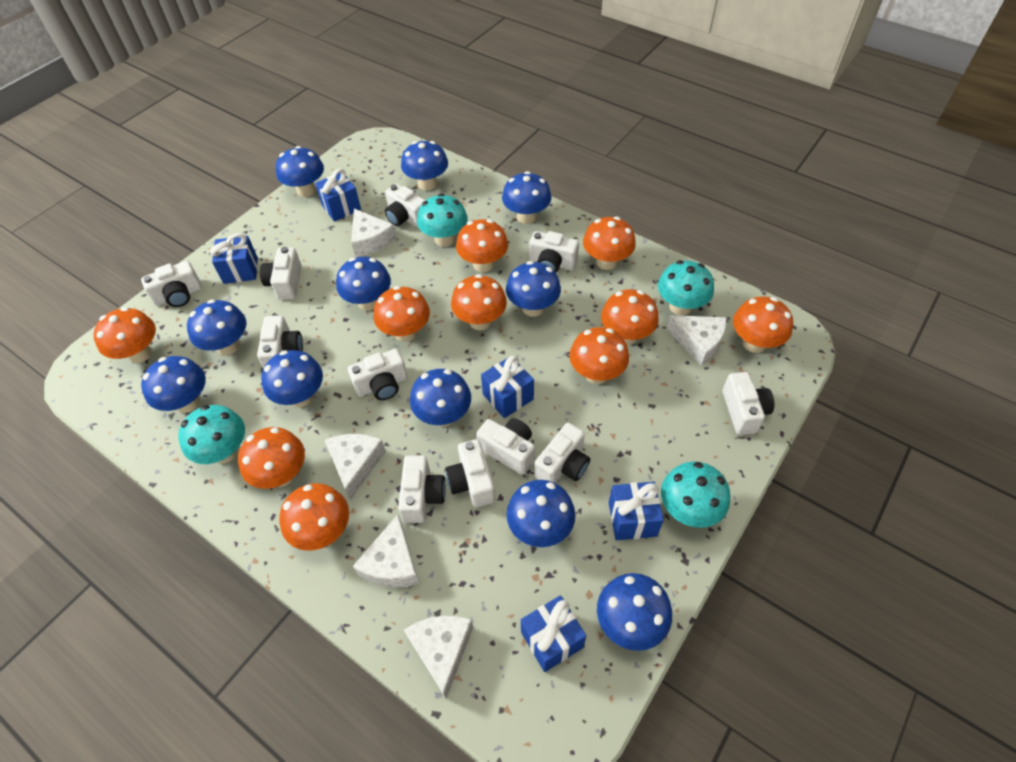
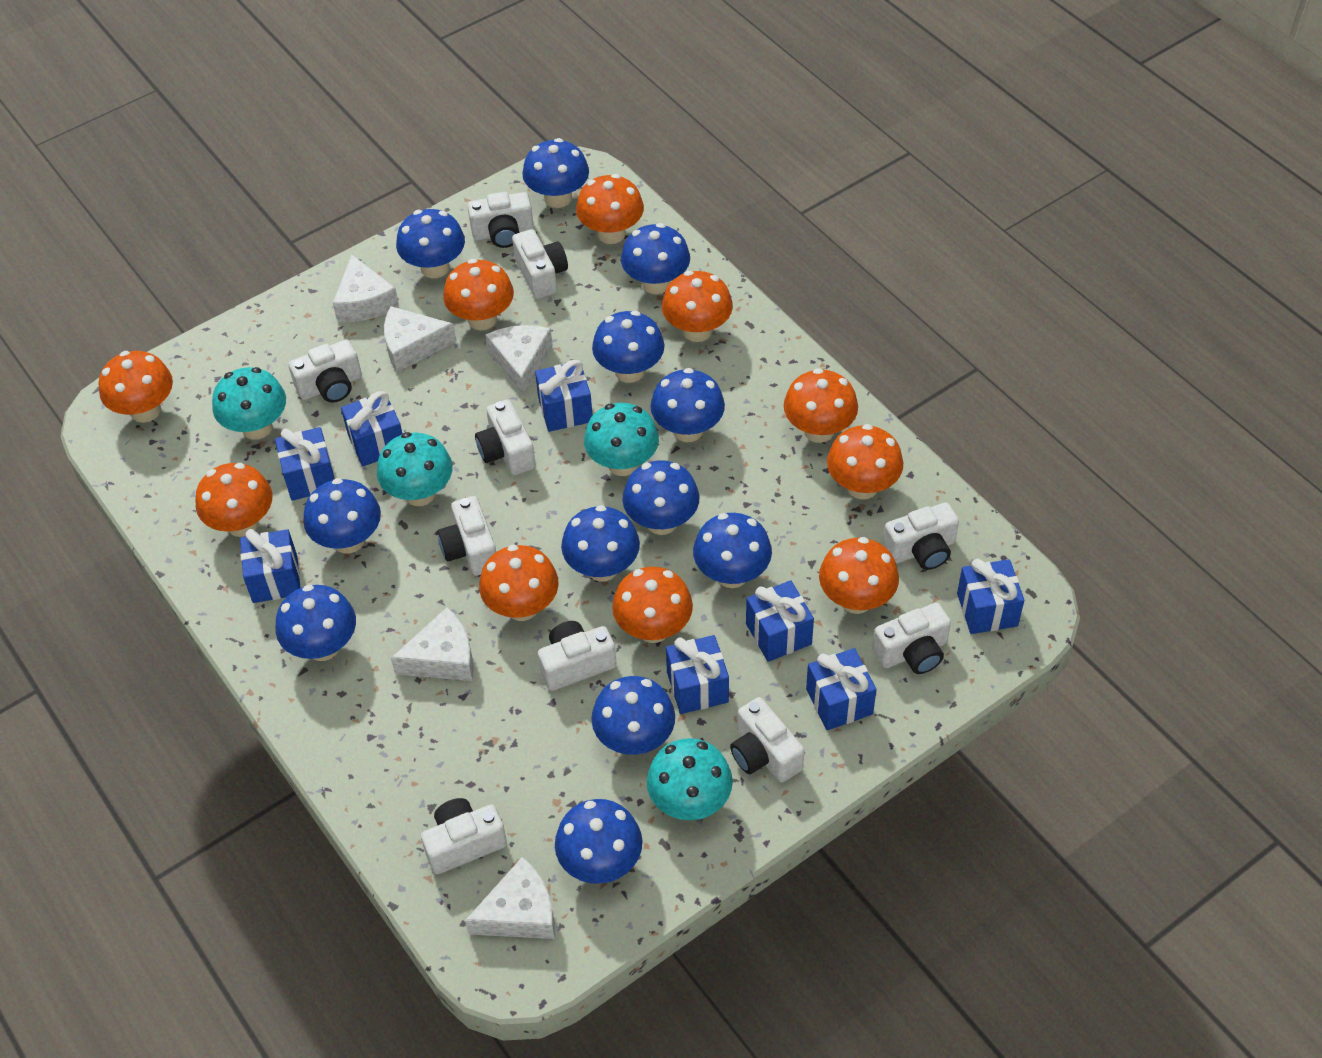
blue gift: 5 -> 8
blue mushroom: 11 -> 12
white camera: 11 -> 10

